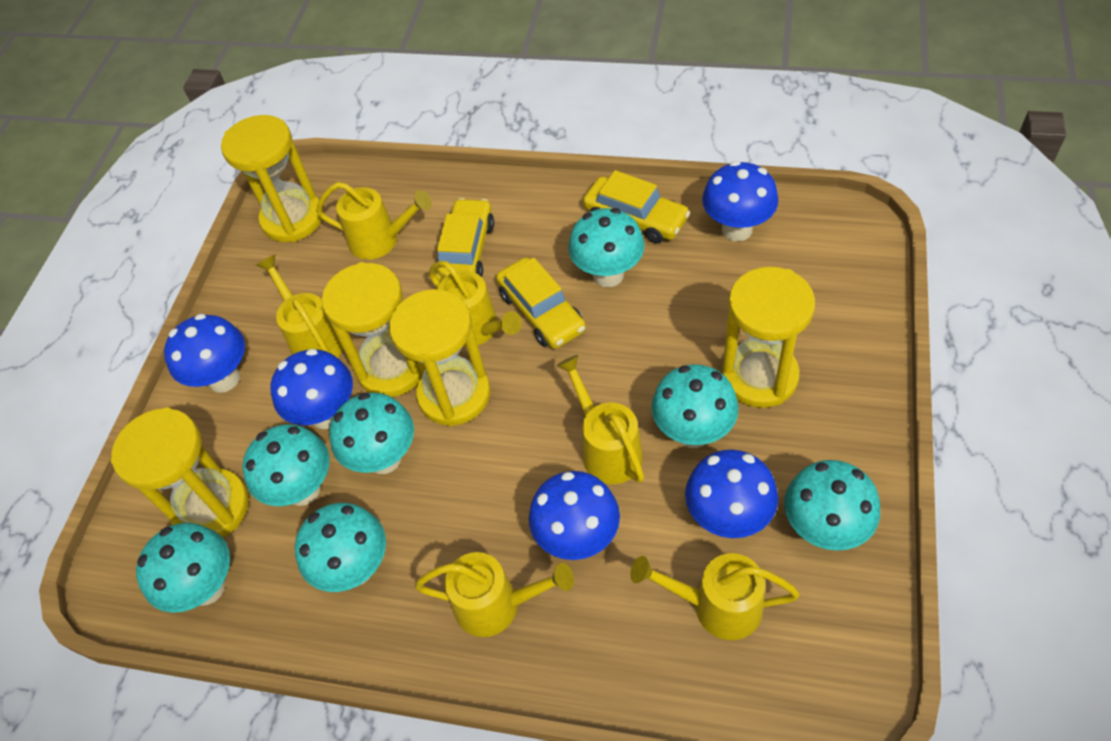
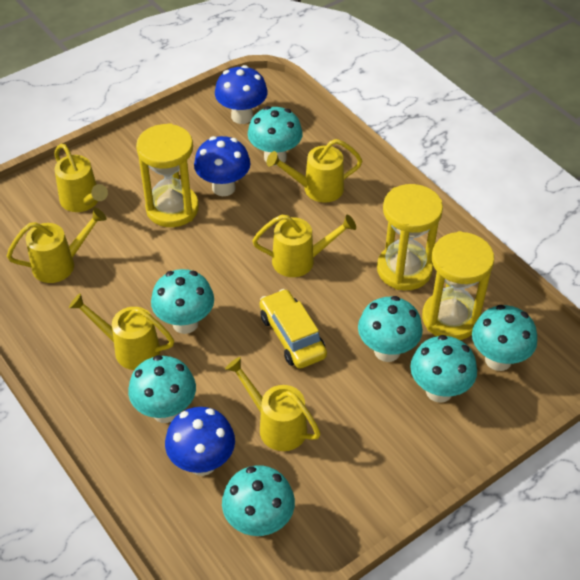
blue mushroom: 5 -> 3
yellow car: 3 -> 1
yellow hourglass: 5 -> 3

